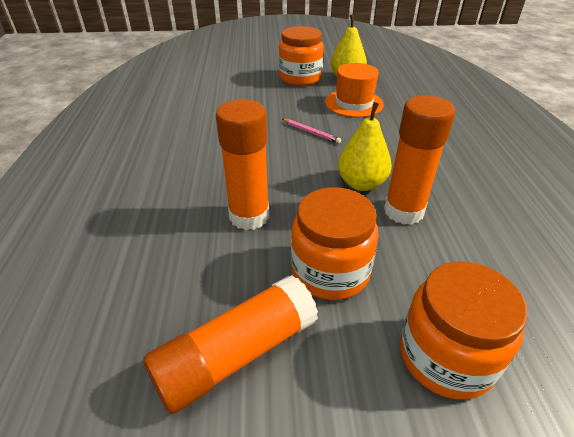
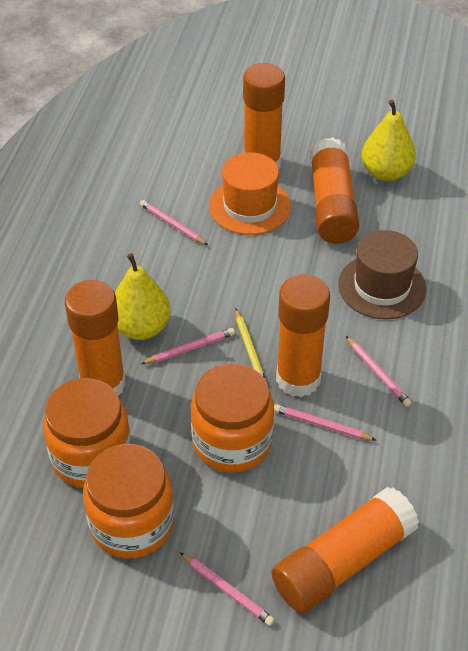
brown hat: 0 -> 1
orange glue stick: 3 -> 5
pink pencil: 1 -> 5
yellow pencil: 0 -> 1

